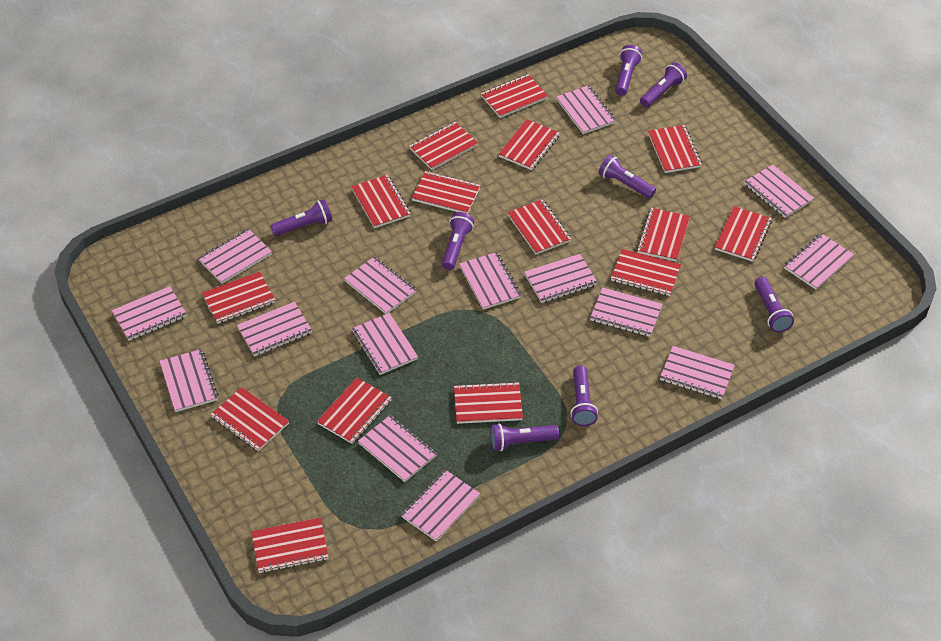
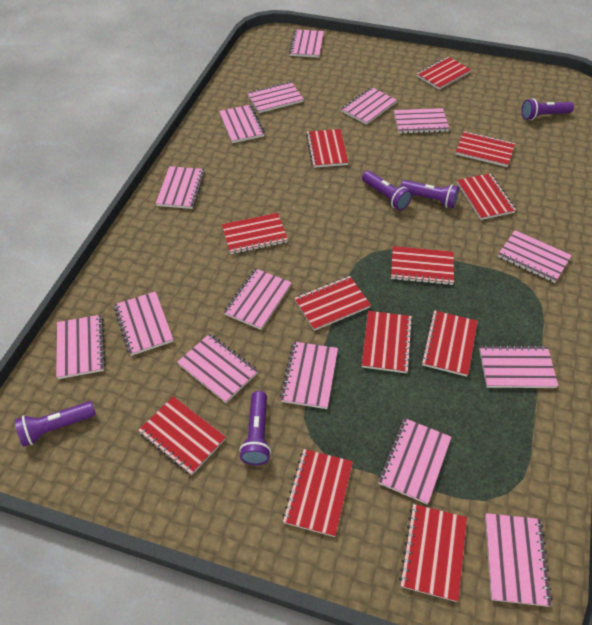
purple flashlight: 8 -> 5
red notebook: 15 -> 12

